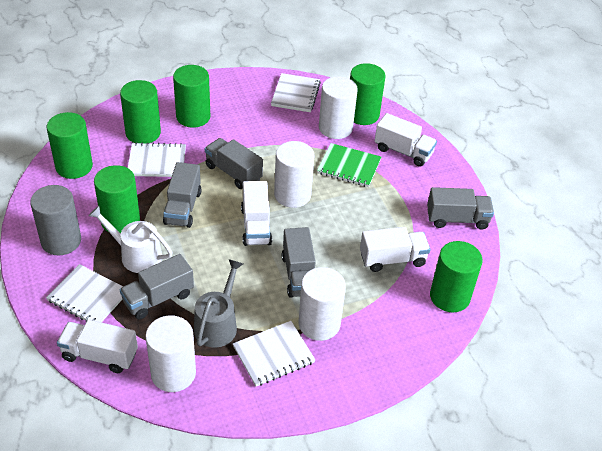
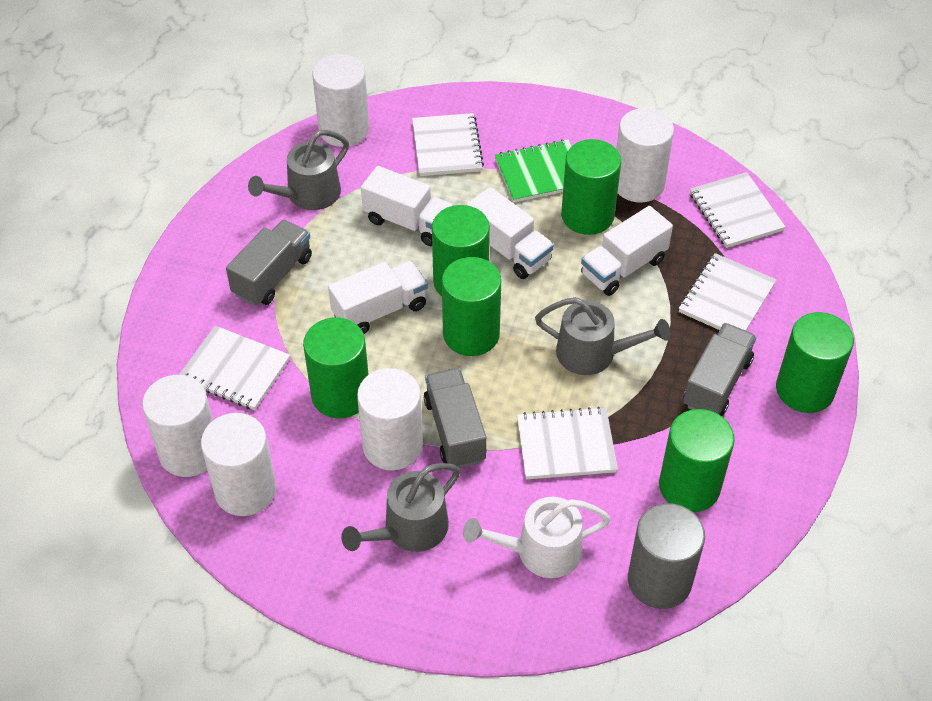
grey truck: 5 -> 3
grey watering can: 1 -> 3
white cylinder: 4 -> 5
white notebook: 4 -> 5

